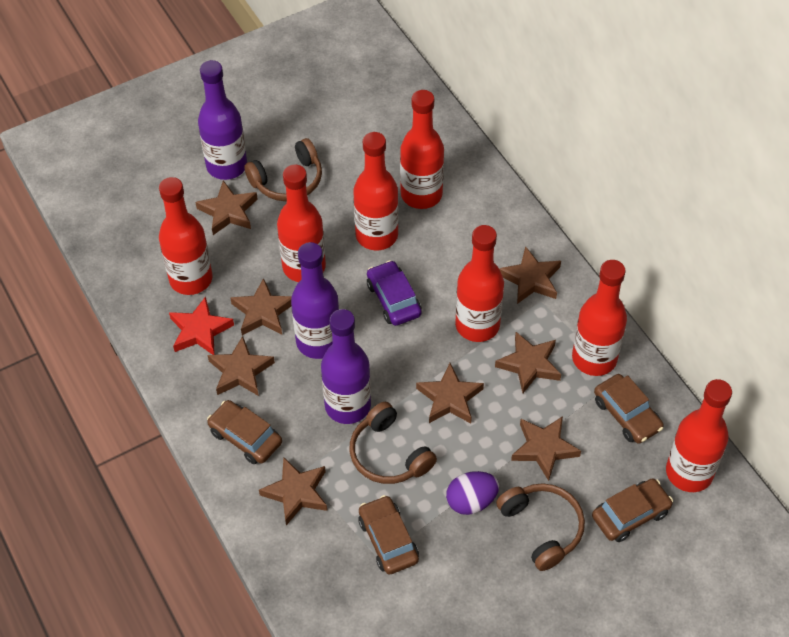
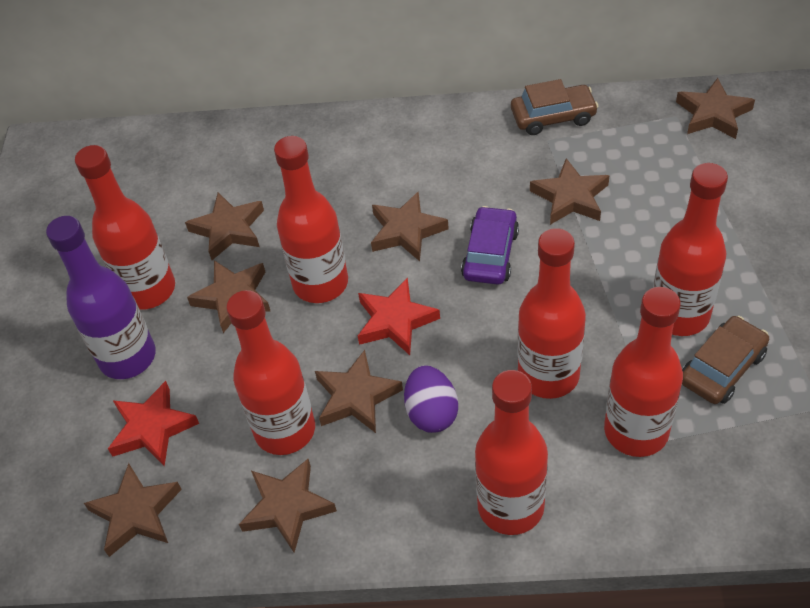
brown car: 4 -> 2
brown headphones: 3 -> 0
purple bottle: 3 -> 1
red star: 1 -> 2

